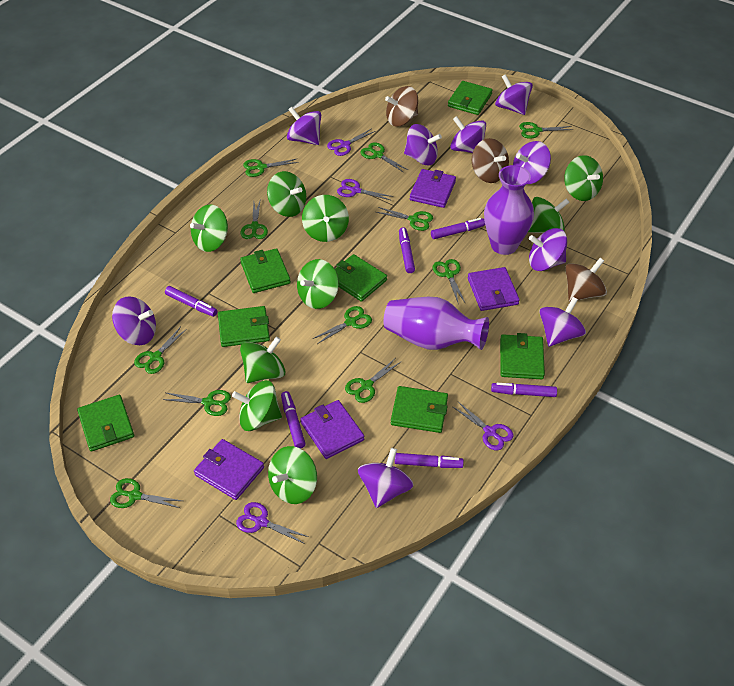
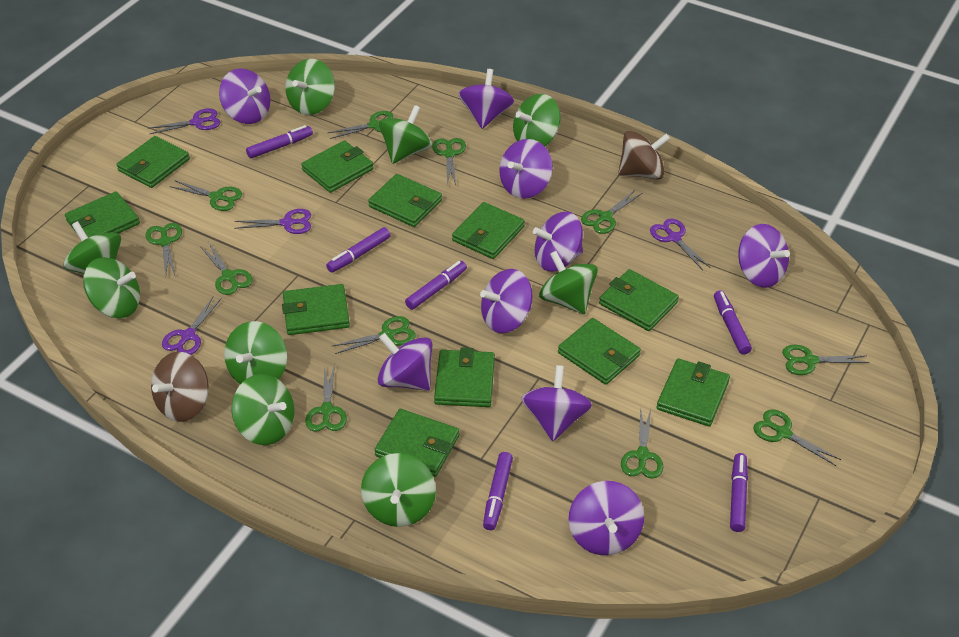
brown spinning top: 3 -> 2
green wallet: 7 -> 11
purple vase: 2 -> 0
purple wallet: 4 -> 0

